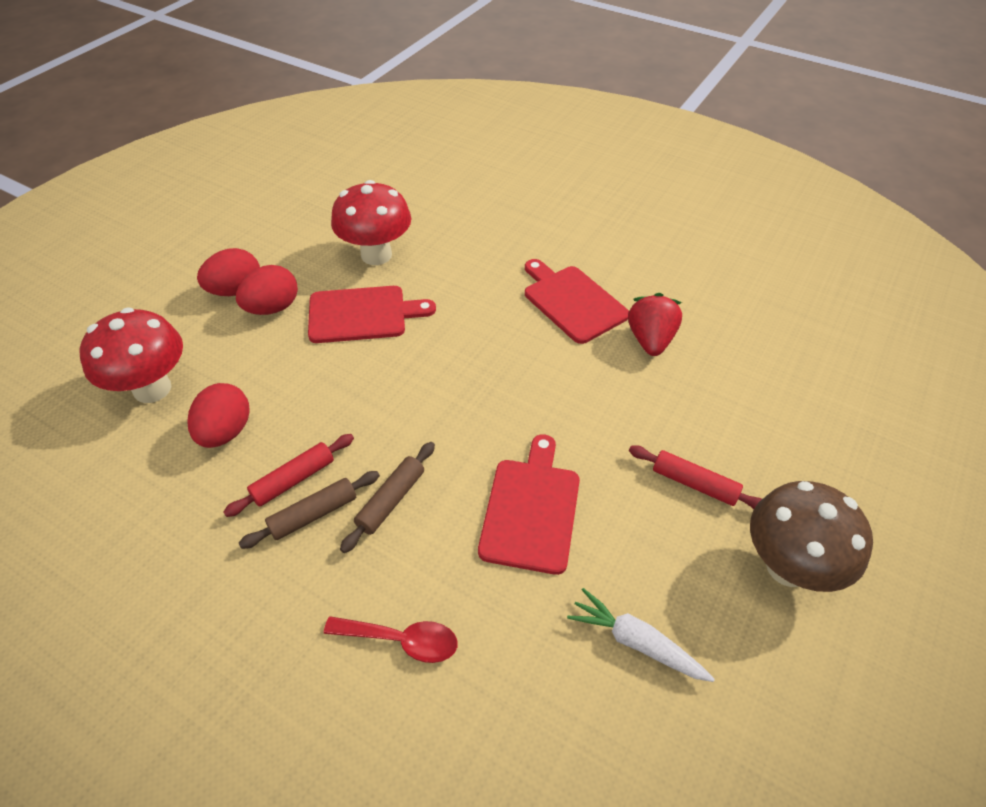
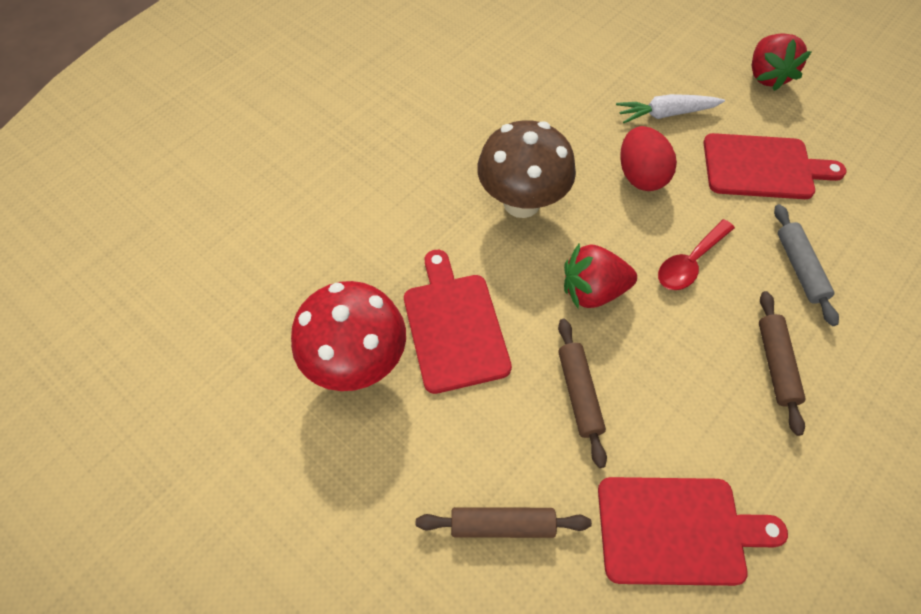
brown rolling pin: 2 -> 3
grey rolling pin: 0 -> 1
red egg: 3 -> 1
red mushroom: 2 -> 1
red rolling pin: 2 -> 0
red strawberry: 1 -> 2

